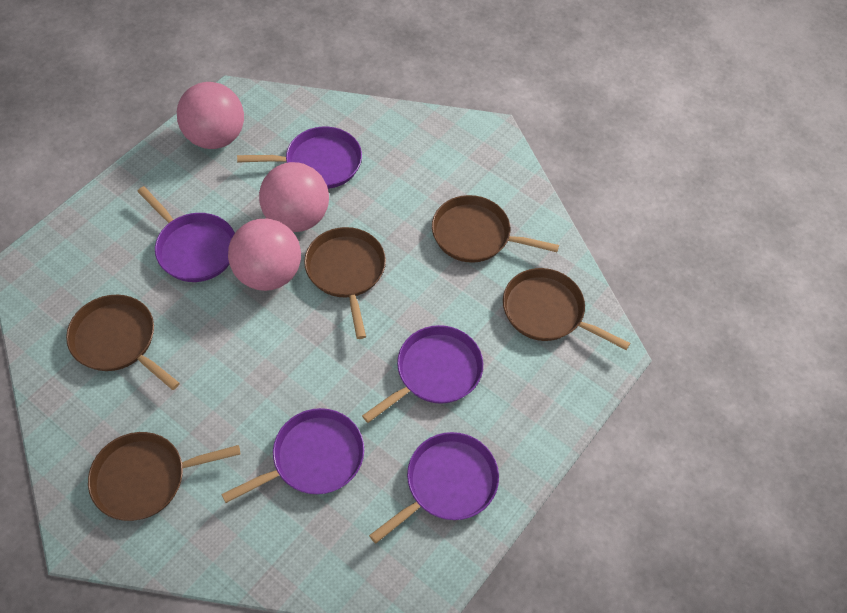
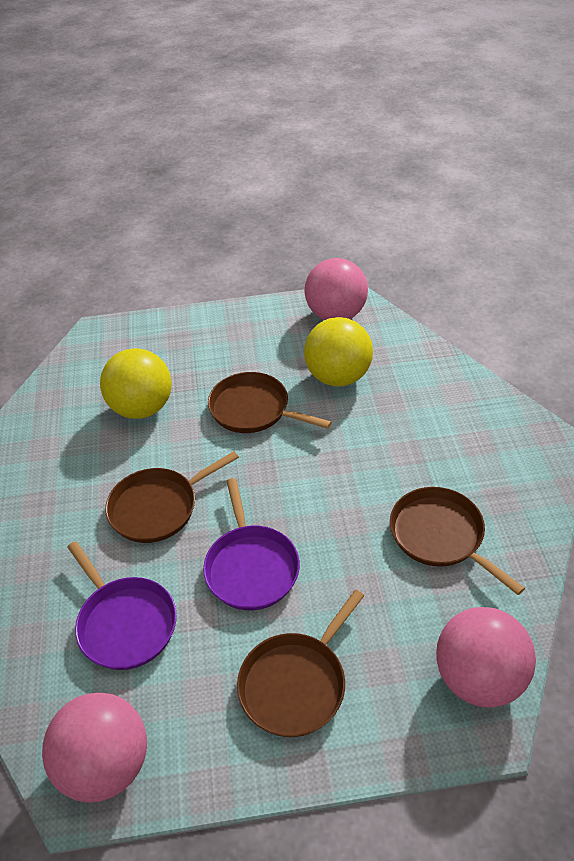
brown pan: 5 -> 4
purple pan: 5 -> 2
yellow ball: 0 -> 2

